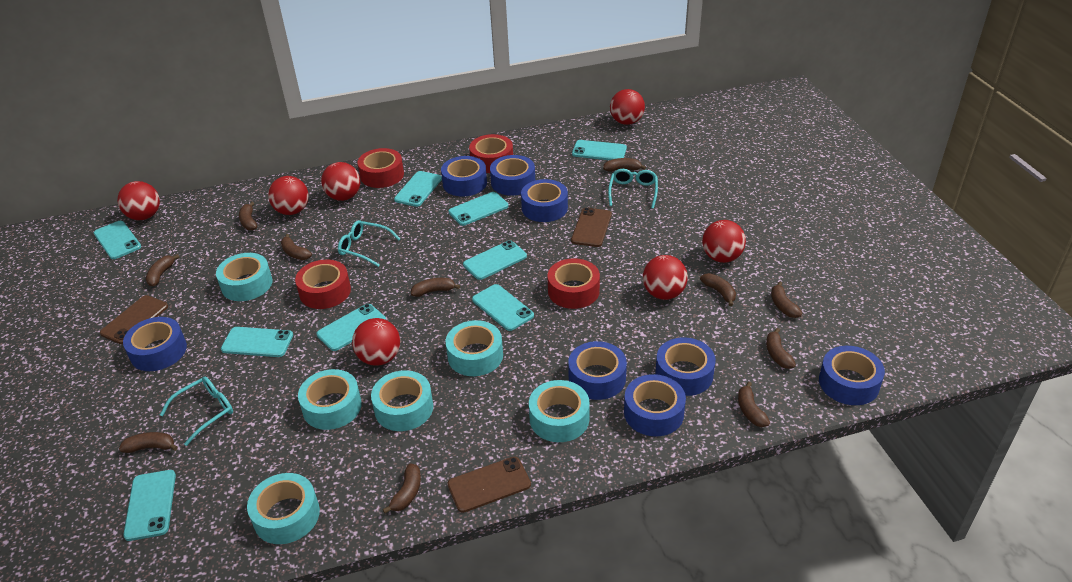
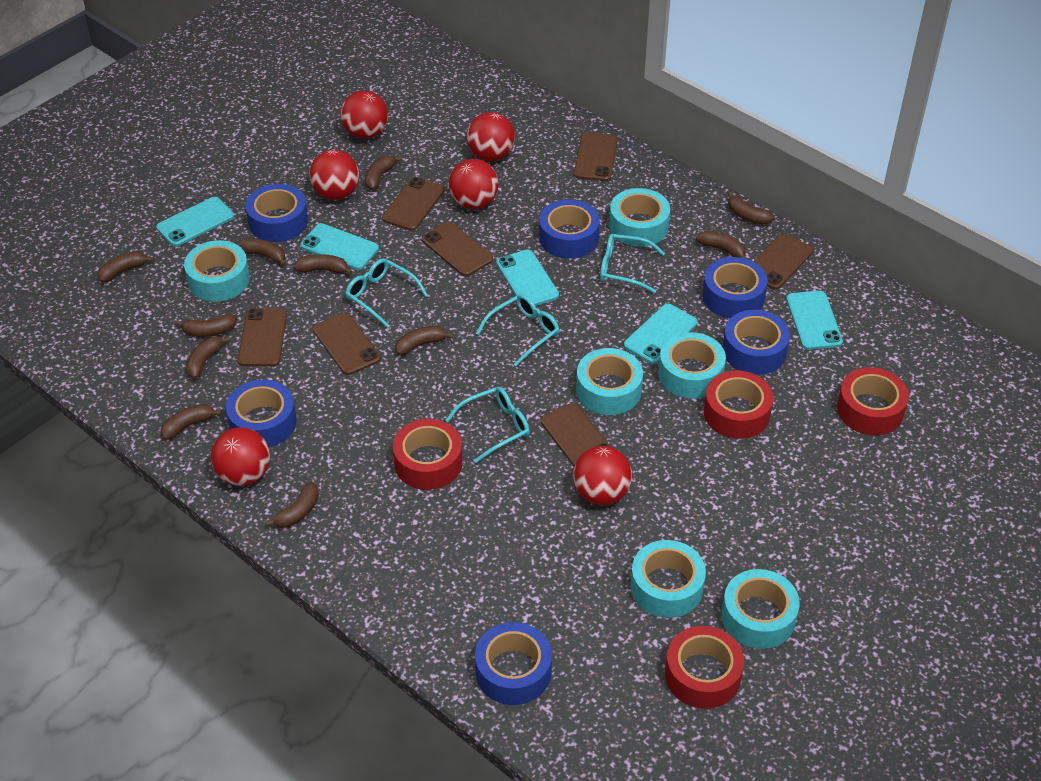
blue tape: 8 -> 6
brown phone: 3 -> 7
red ball: 7 -> 6
turquoise glasses: 3 -> 4
turquoise phone: 9 -> 5

